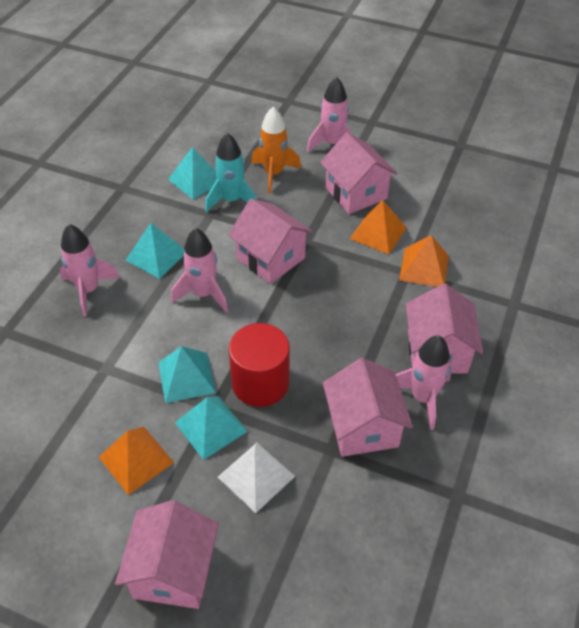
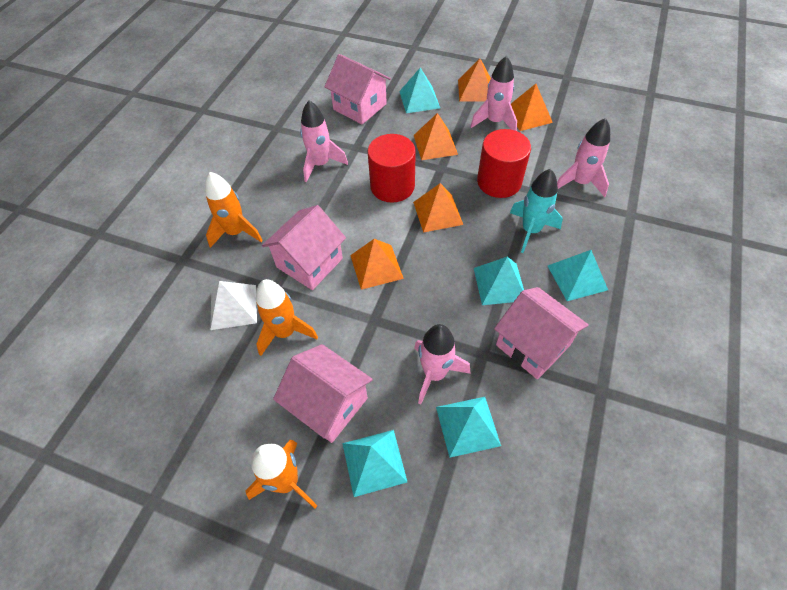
orange pyramid: 3 -> 5
orange rocket: 1 -> 3
pink house: 5 -> 4
red cylinder: 1 -> 2
turquoise pyramid: 4 -> 5

